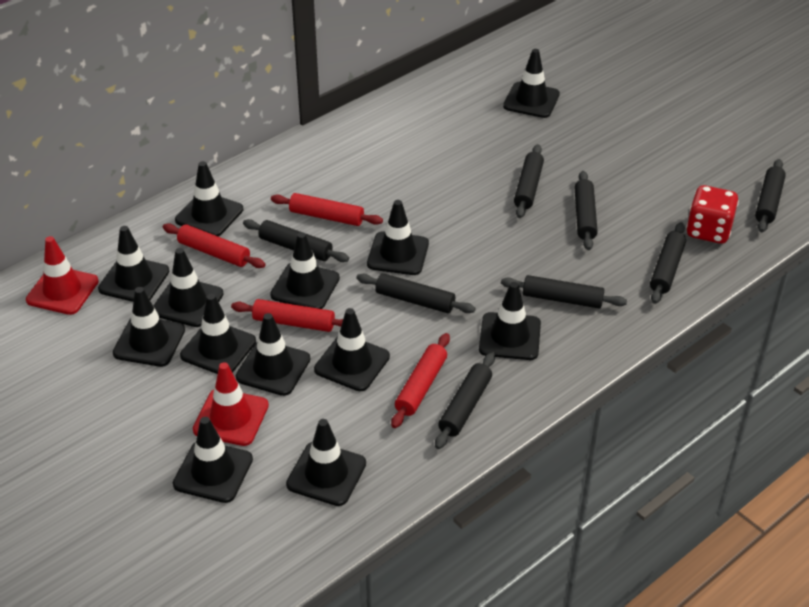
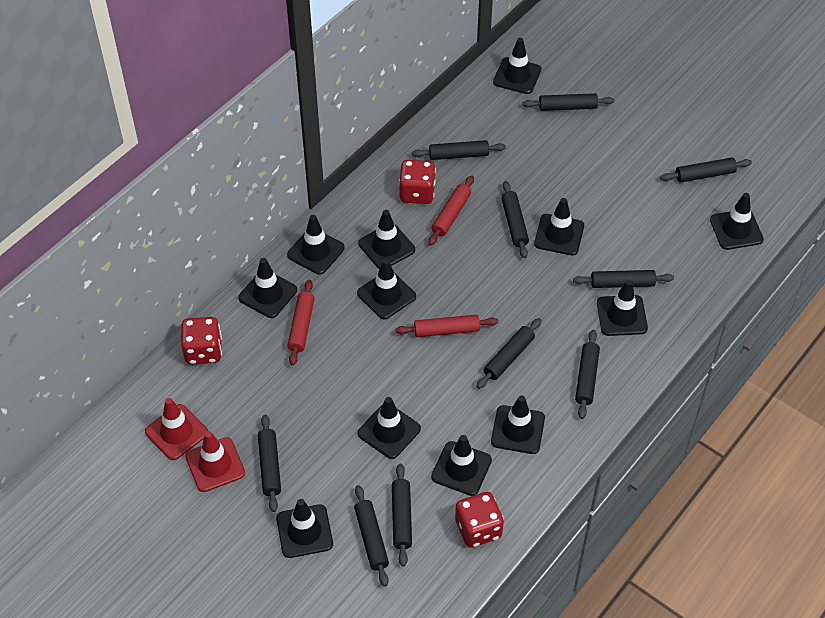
black rolling pin: 8 -> 10
black traffic cone: 13 -> 12
red dice: 1 -> 3
red rolling pin: 4 -> 3

